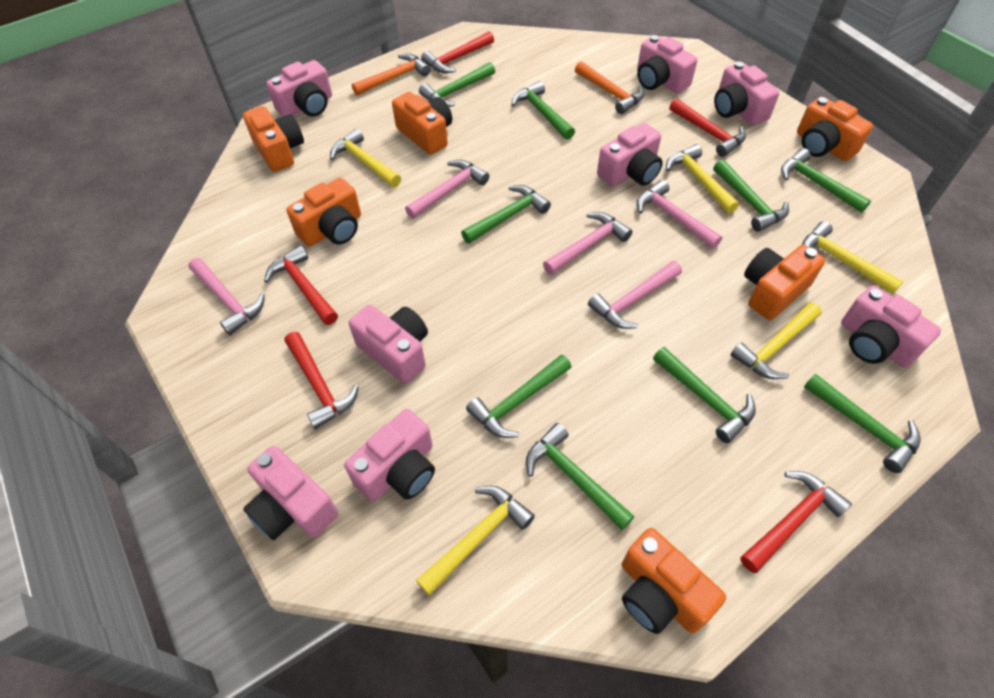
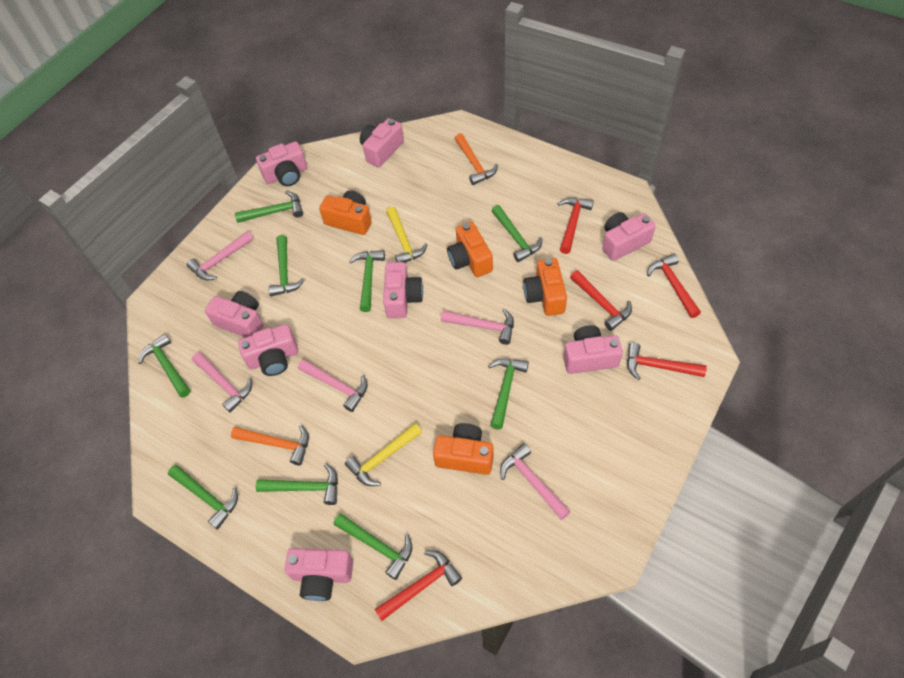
orange camera: 6 -> 4
yellow hammer: 5 -> 2

